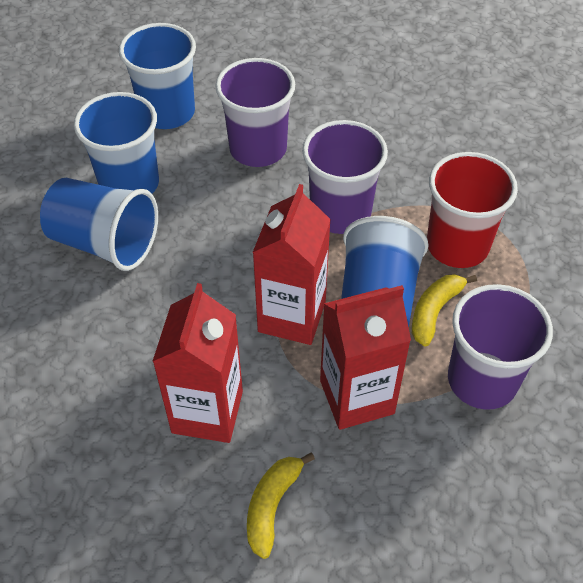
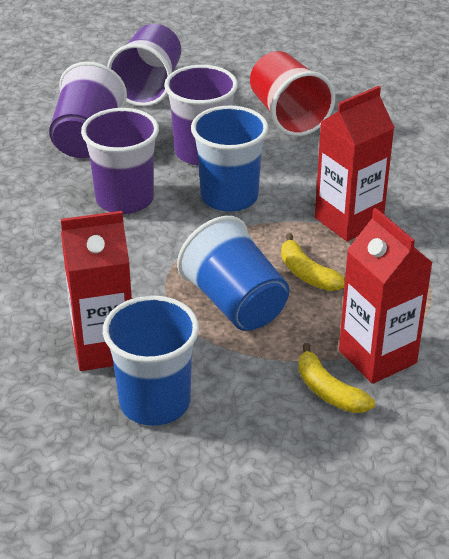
blue cup: 4 -> 3
purple cup: 3 -> 4

